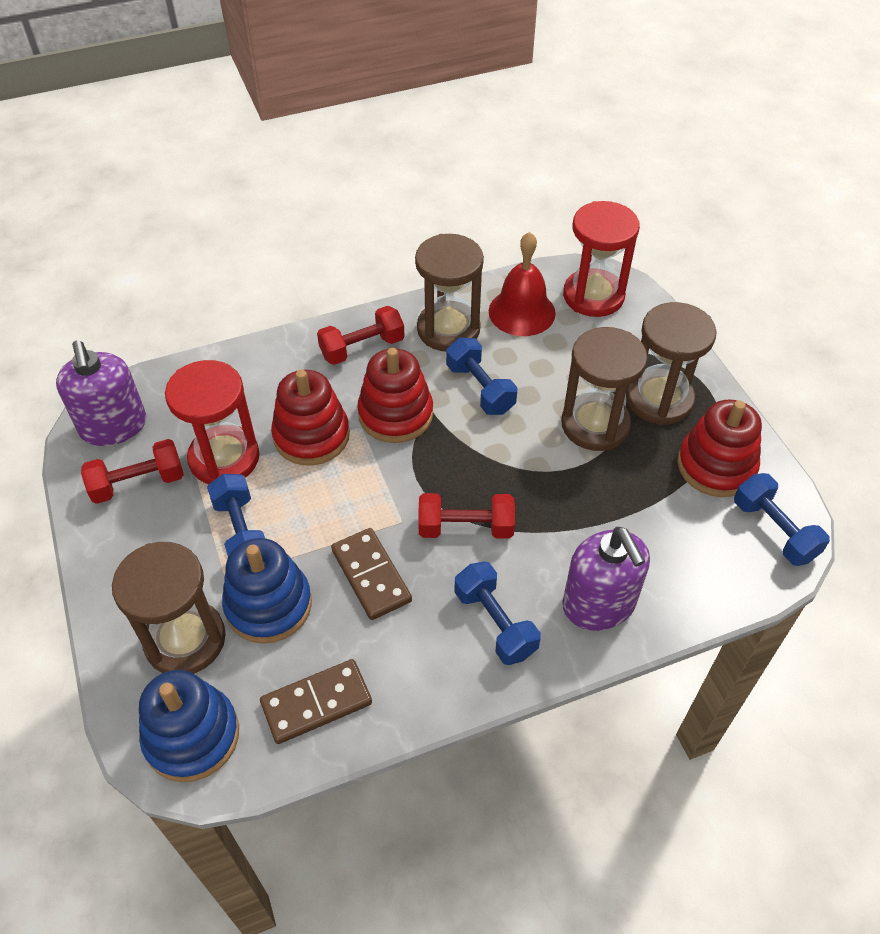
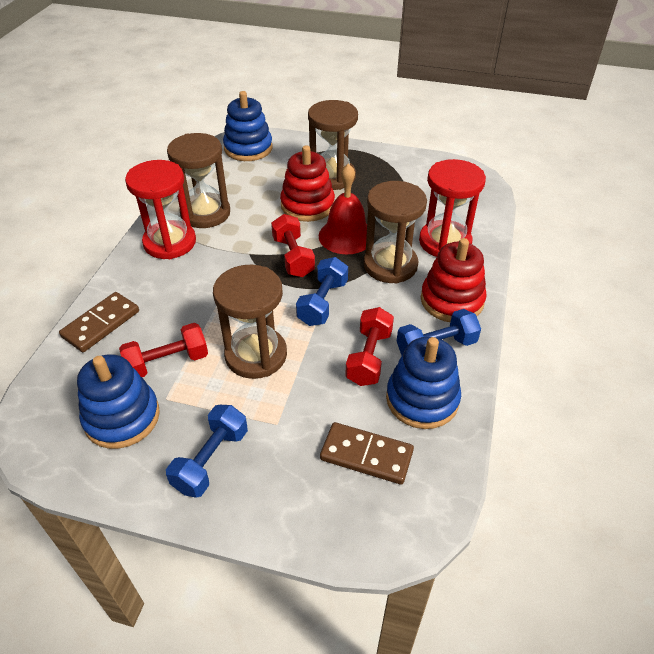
blue dumbbell: 4 -> 3
blue stacking toy: 2 -> 3
purple soap dispenser: 2 -> 0
red stacking toy: 3 -> 2

